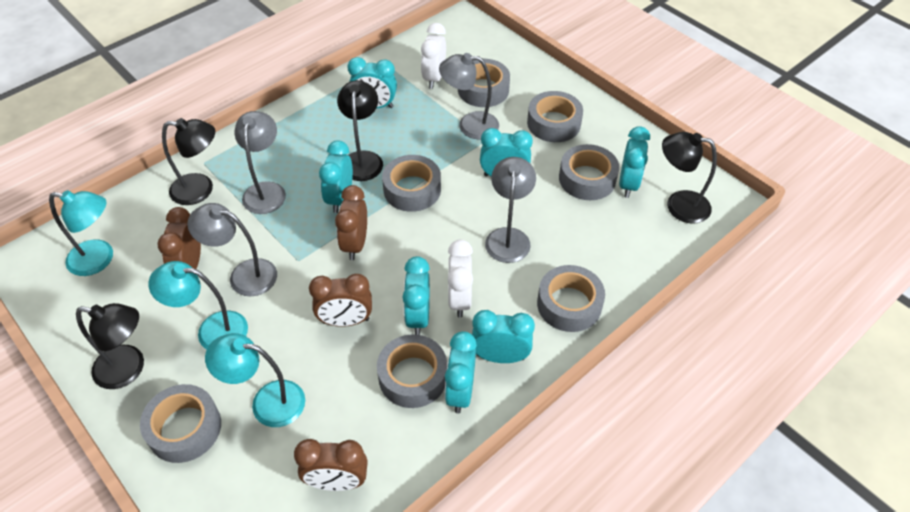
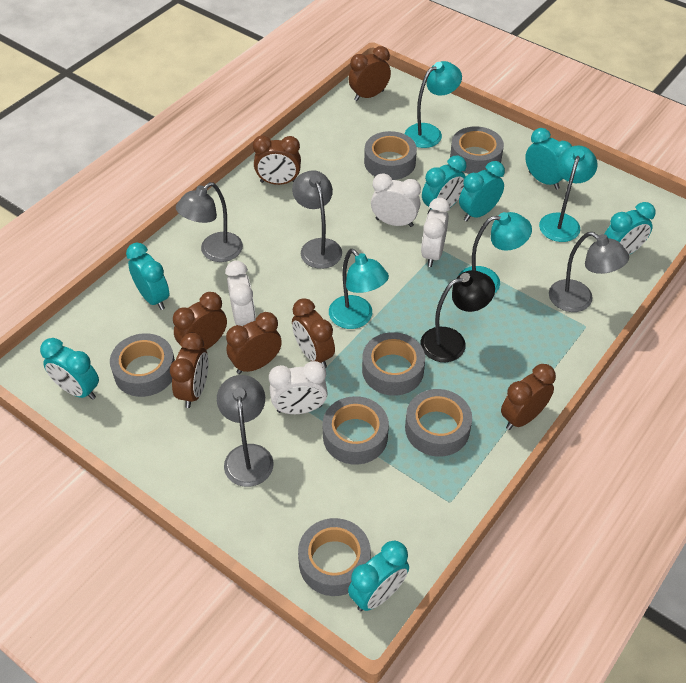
black lamp: 4 -> 1
brown clock: 4 -> 7
turquoise lamp: 3 -> 4
white clock: 2 -> 4

